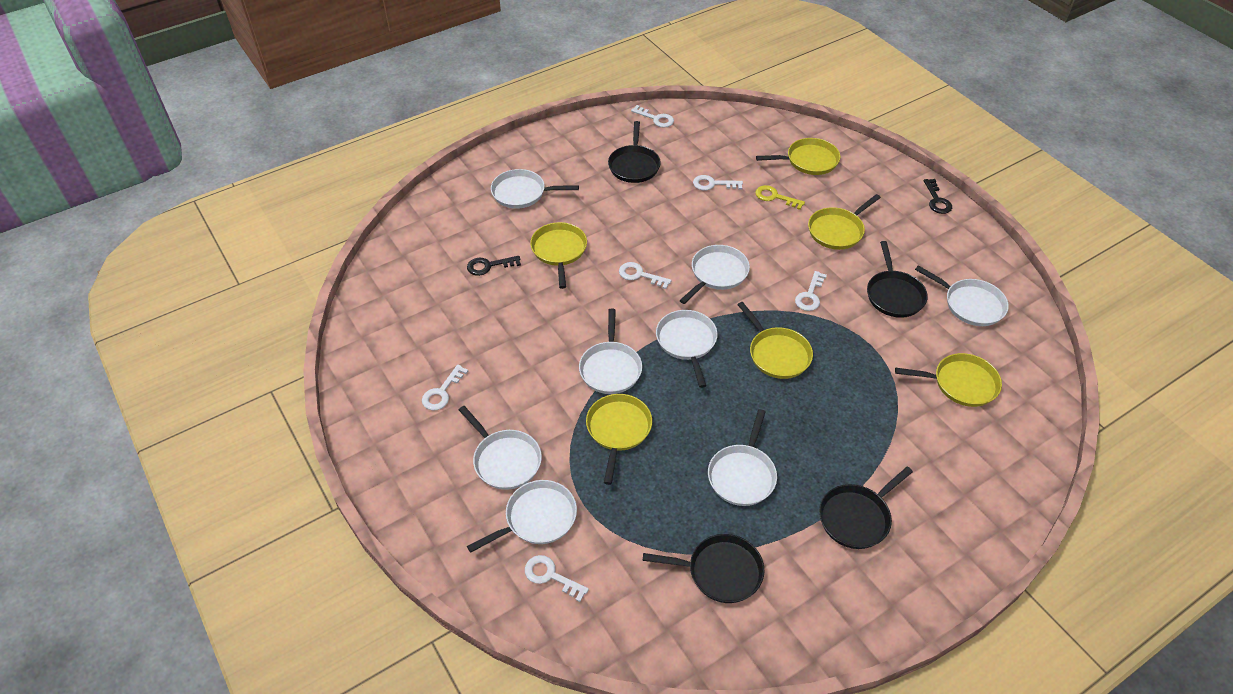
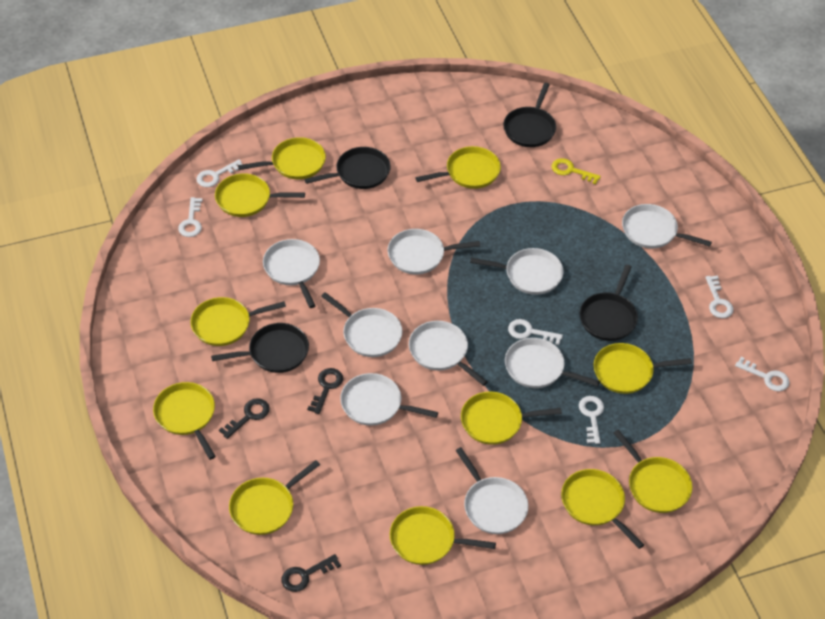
black key: 2 -> 3
white pan: 8 -> 9
yellow pan: 6 -> 11

